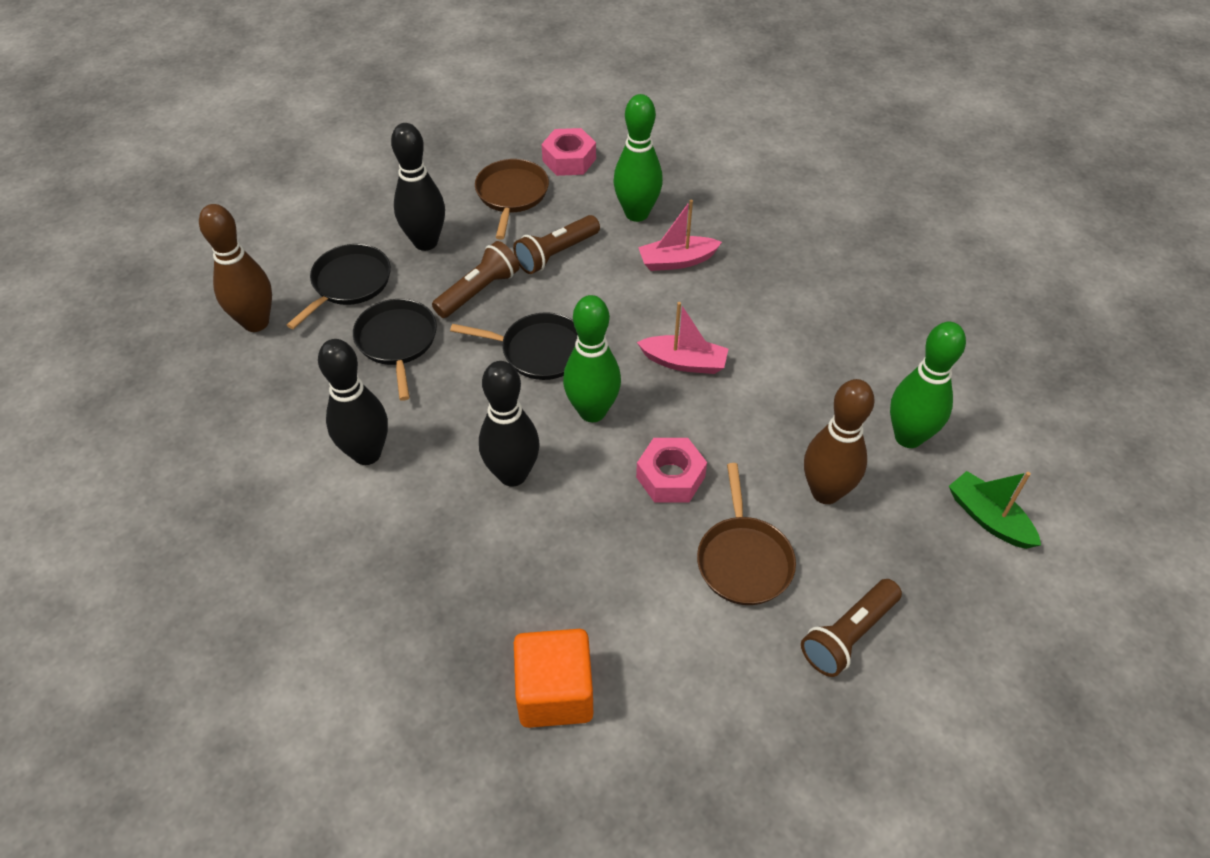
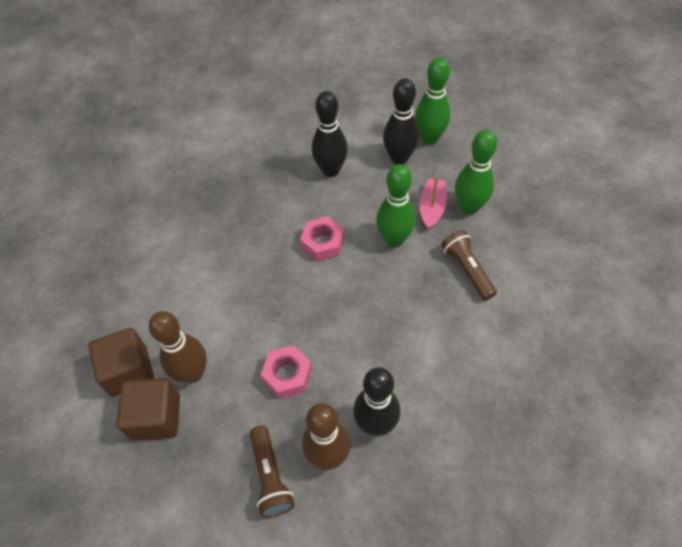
black pan: 3 -> 0
brown cube: 0 -> 2
brown flashlight: 3 -> 2
brown pan: 2 -> 0
green boat: 1 -> 0
orange cube: 1 -> 0
pink boat: 2 -> 1

